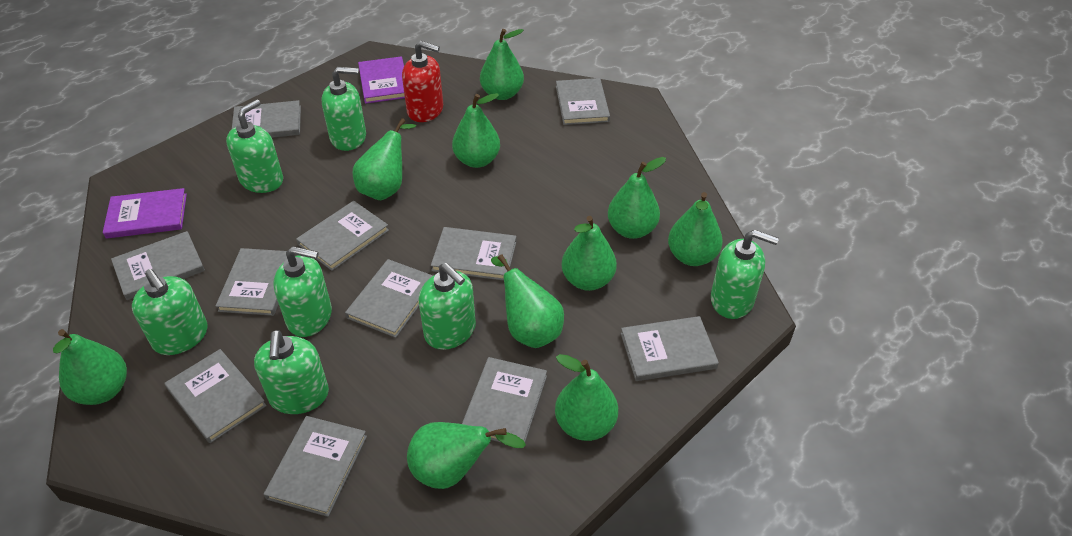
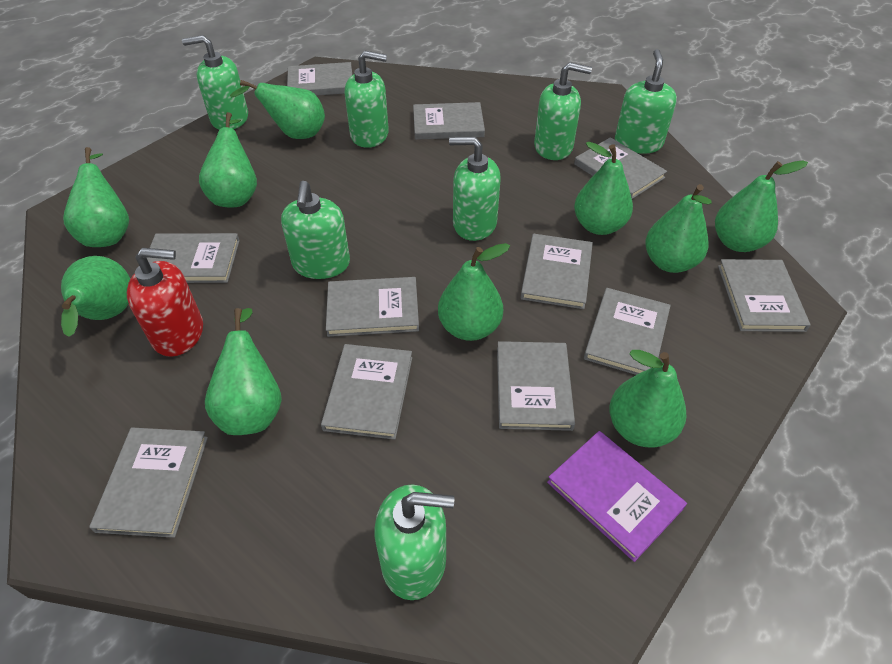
purple book: 2 -> 1

